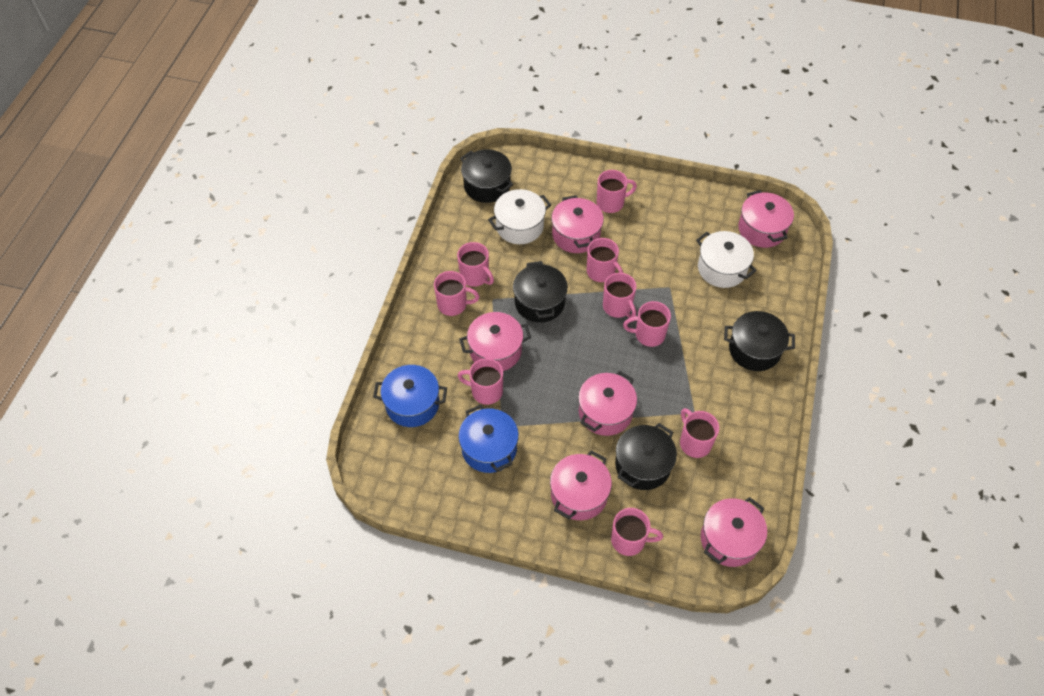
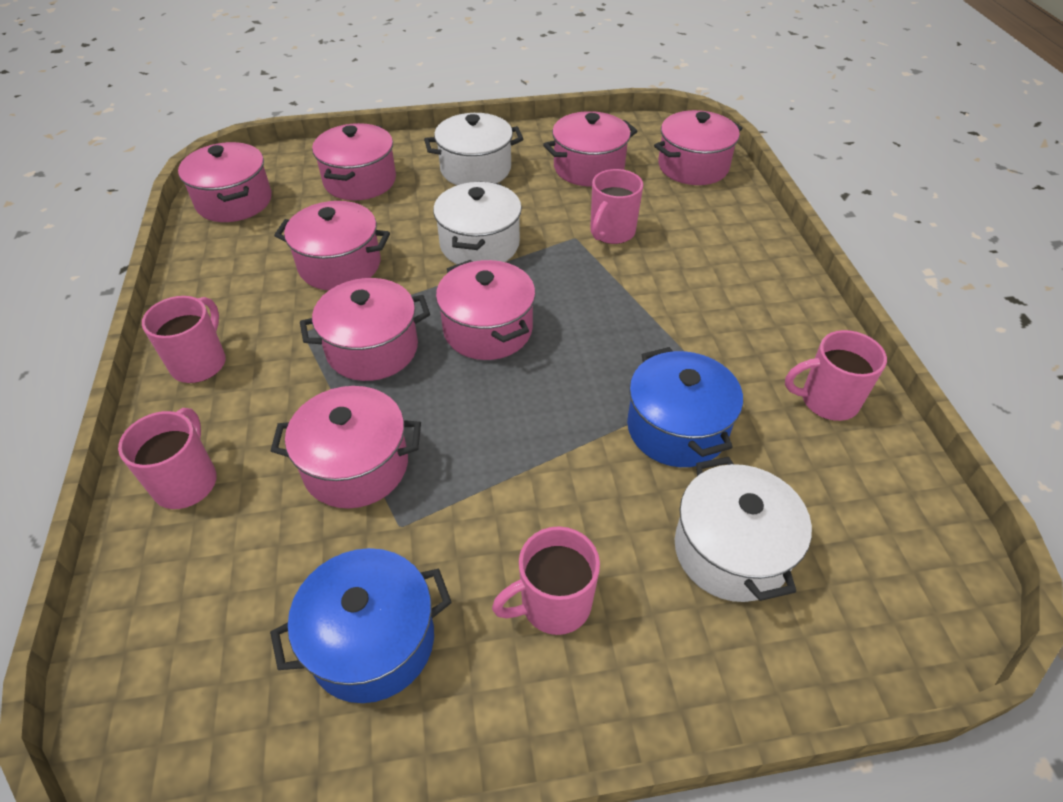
black pot: 4 -> 0
pink mug: 9 -> 5
pink pot: 6 -> 8
white pot: 2 -> 3

